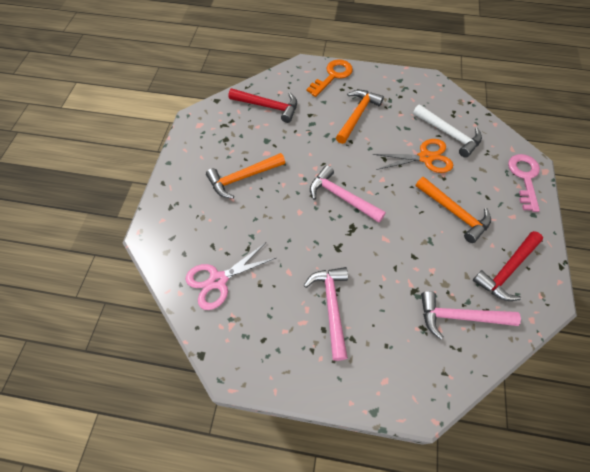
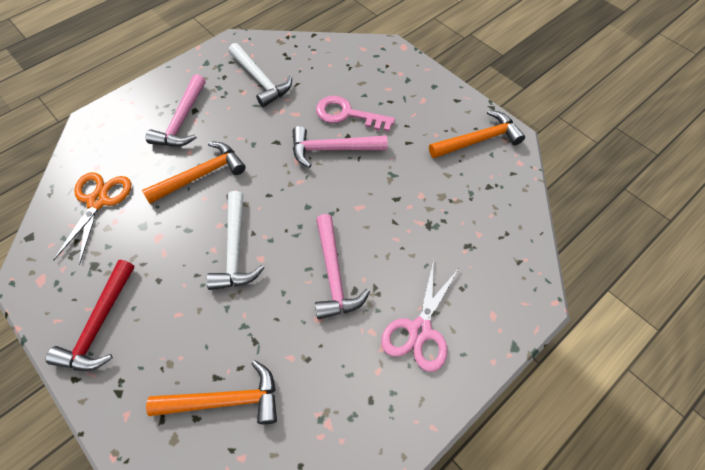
orange key: 1 -> 0
red hammer: 2 -> 1
white hammer: 1 -> 2

